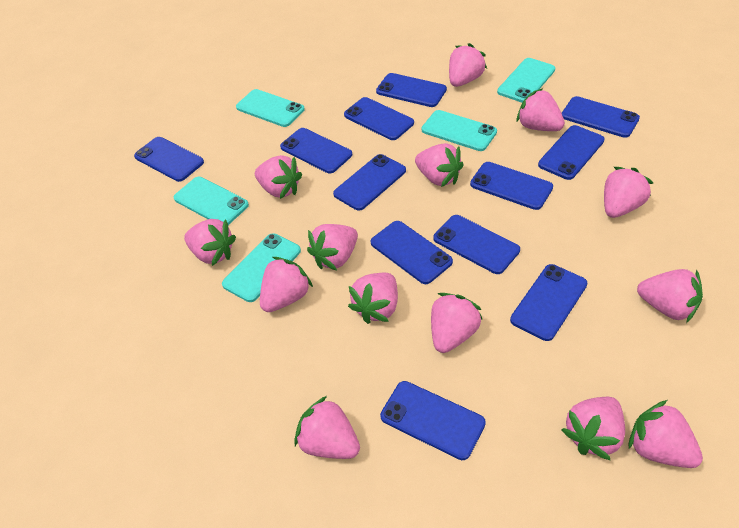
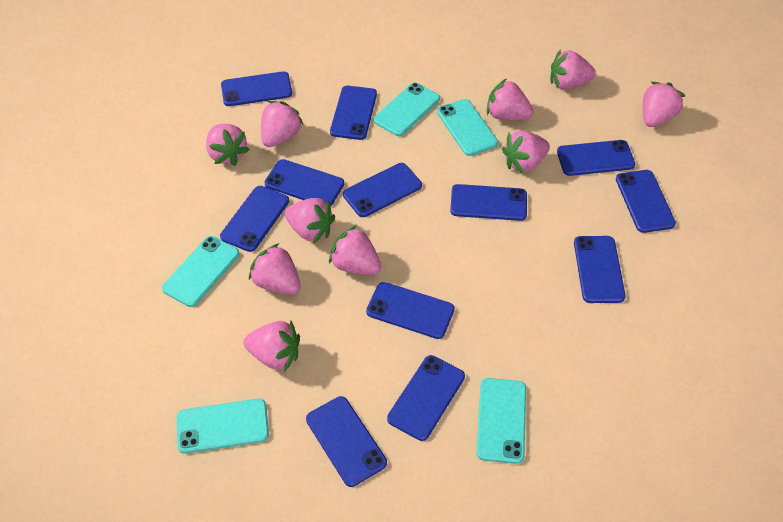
pink strawberry: 14 -> 10

